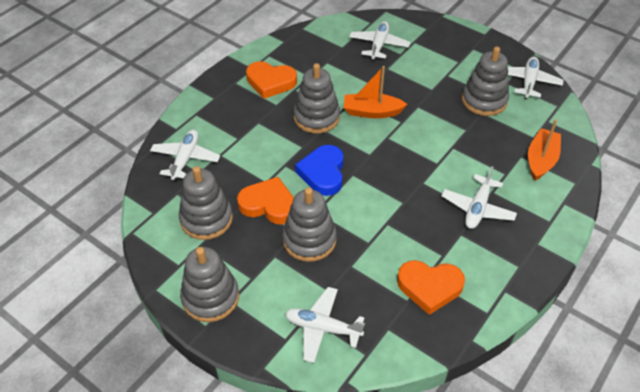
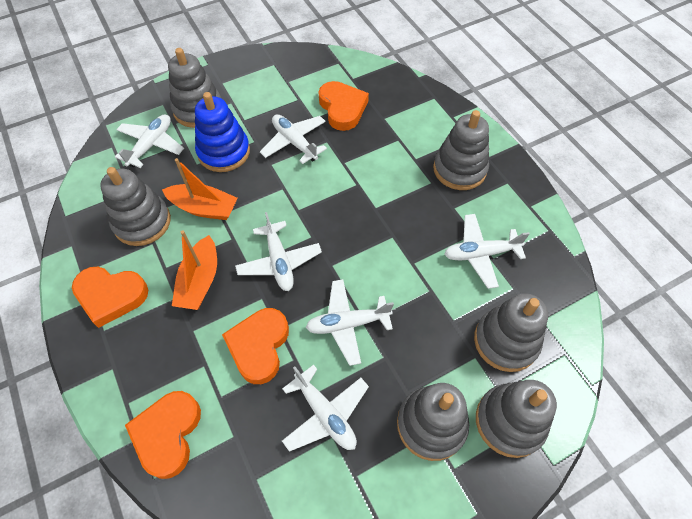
blue heart: 1 -> 0
blue stacking toy: 0 -> 1
grey stacking toy: 5 -> 6
orange heart: 3 -> 4
white plane: 5 -> 6

